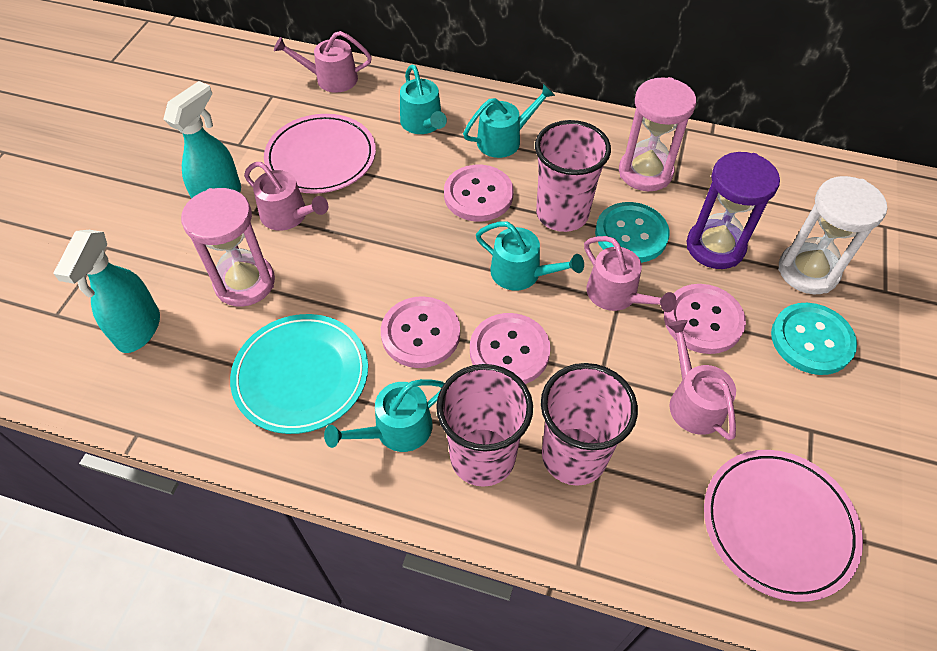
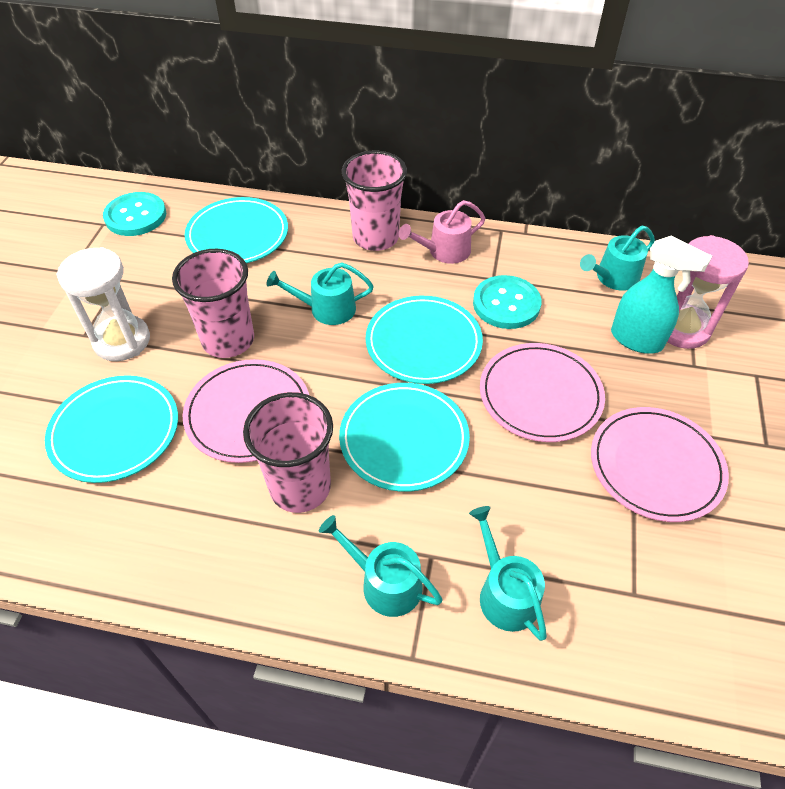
pink button: 4 -> 0
pink hourglass: 2 -> 1
pink plate: 2 -> 3
pink watering can: 4 -> 1
purple hourglass: 1 -> 0
turquoise plate: 1 -> 4
turquoise spray bottle: 2 -> 1

